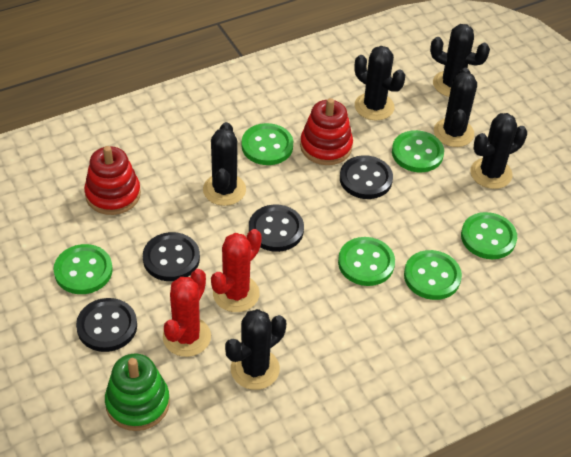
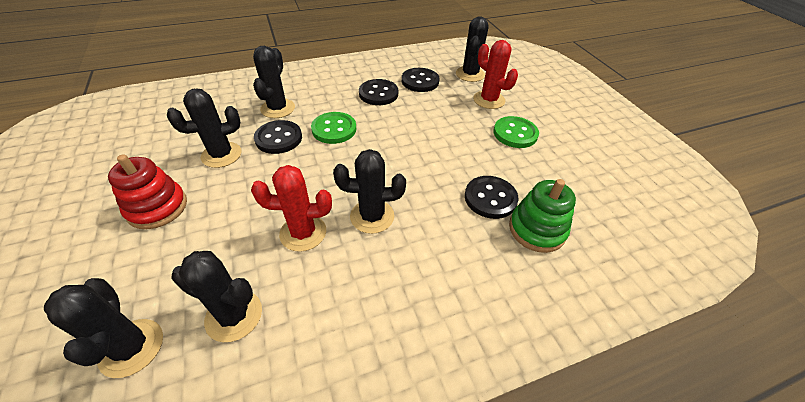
green button: 6 -> 2
red stacking toy: 2 -> 1

